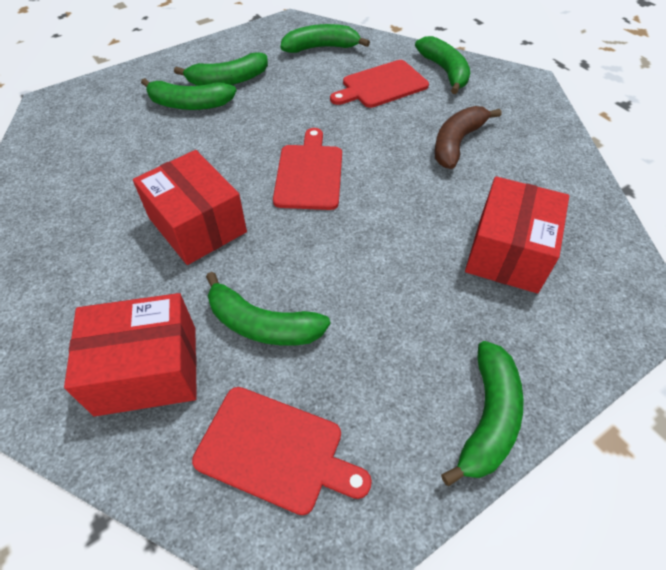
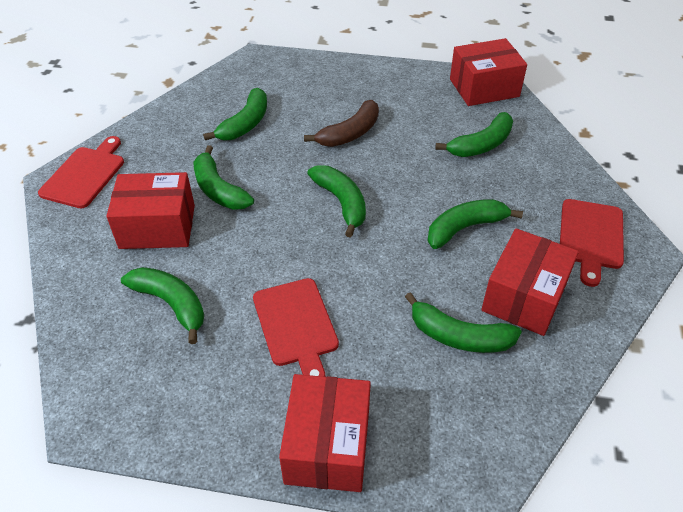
green banana: 6 -> 7
red box: 3 -> 4

